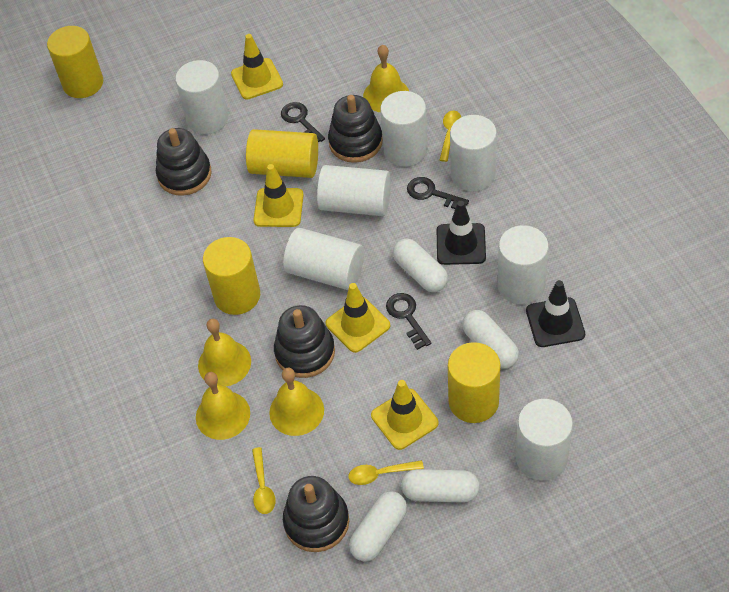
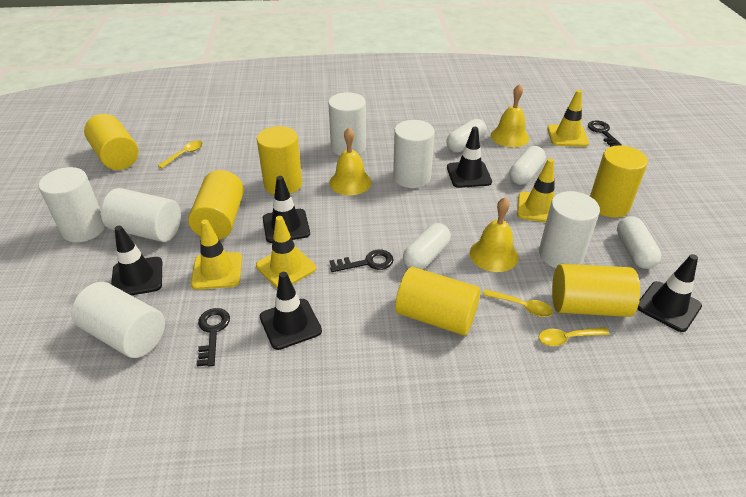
black stacking toy: 4 -> 0
black traffic cone: 2 -> 5
white cylinder: 7 -> 6
yellow bell: 4 -> 3
yellow cylinder: 4 -> 6

